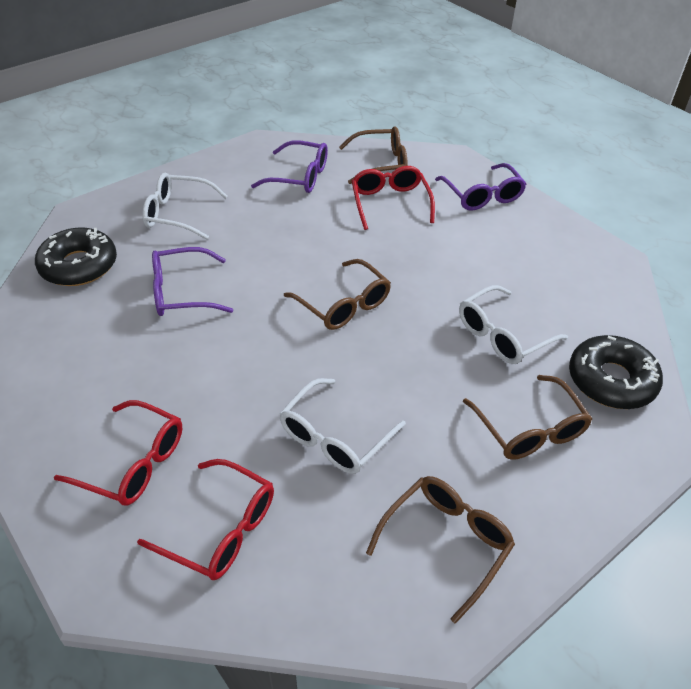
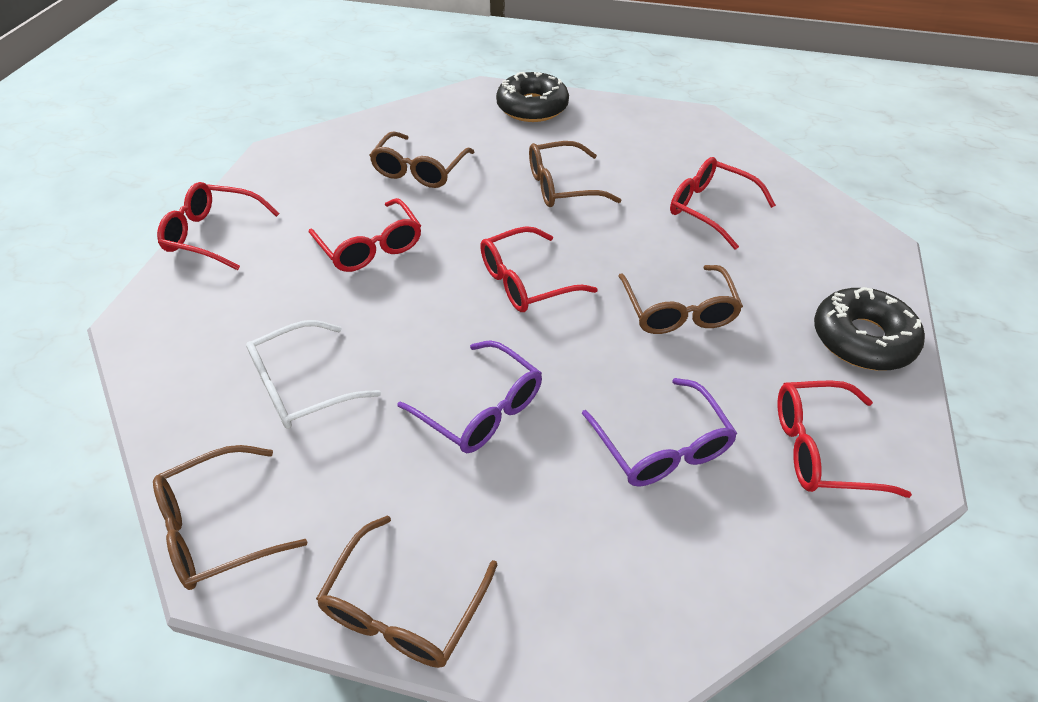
brown glasses: 4 -> 5
purple glasses: 3 -> 2
red glasses: 3 -> 5
white glasses: 3 -> 1

